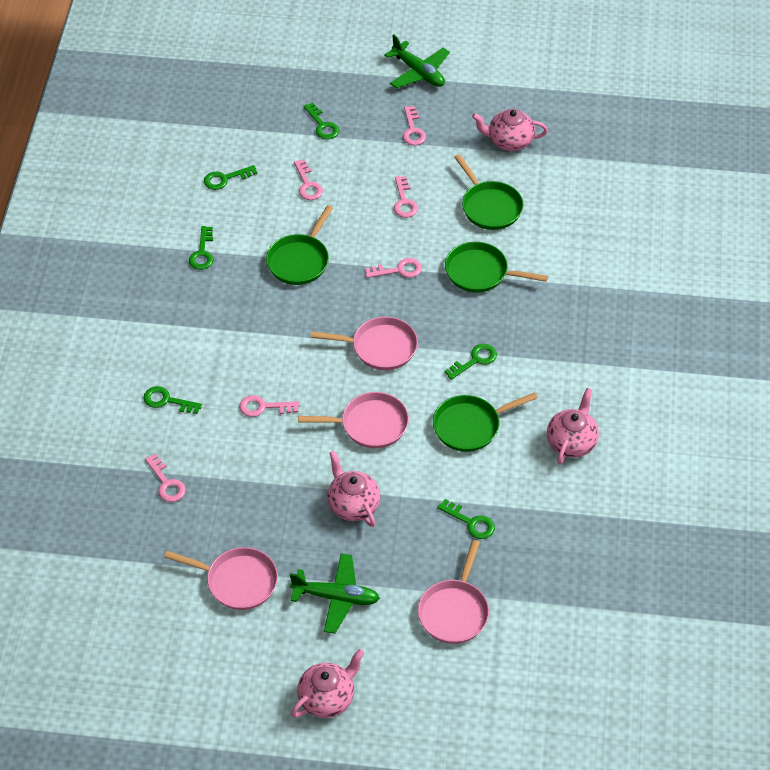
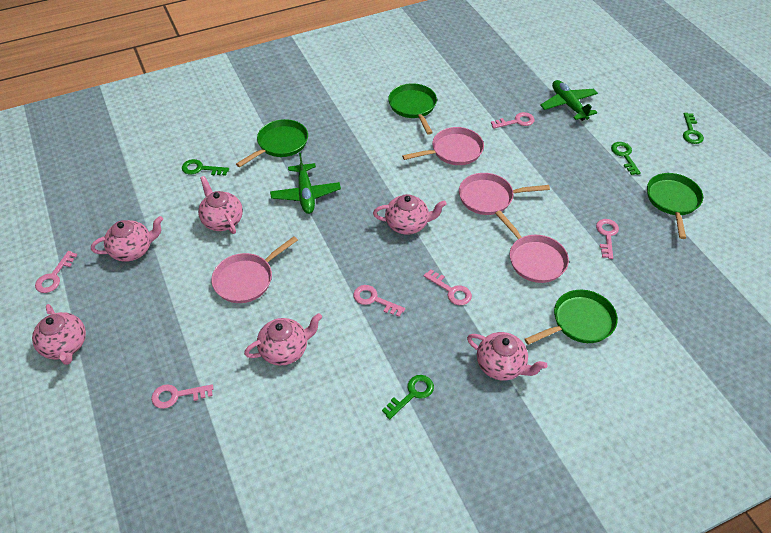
green key: 6 -> 4
pink teapot: 4 -> 6

